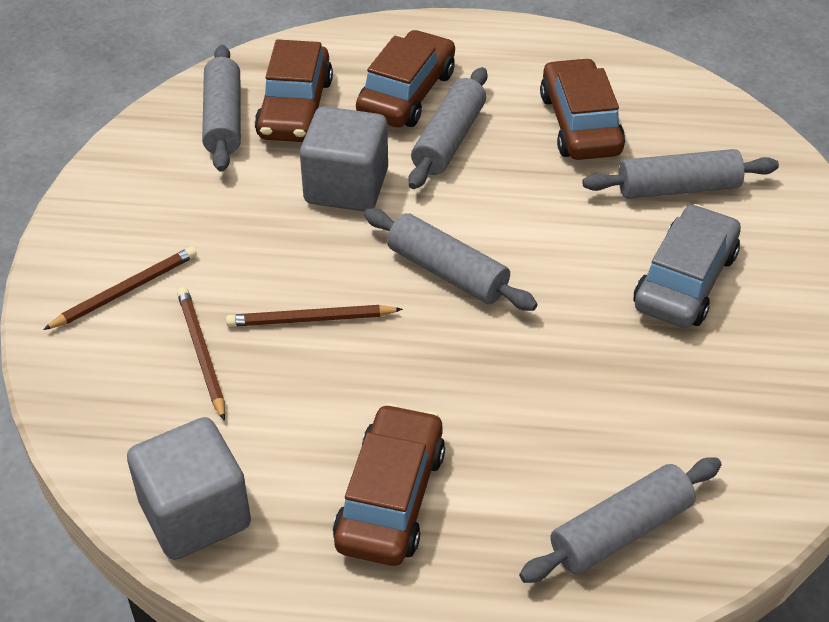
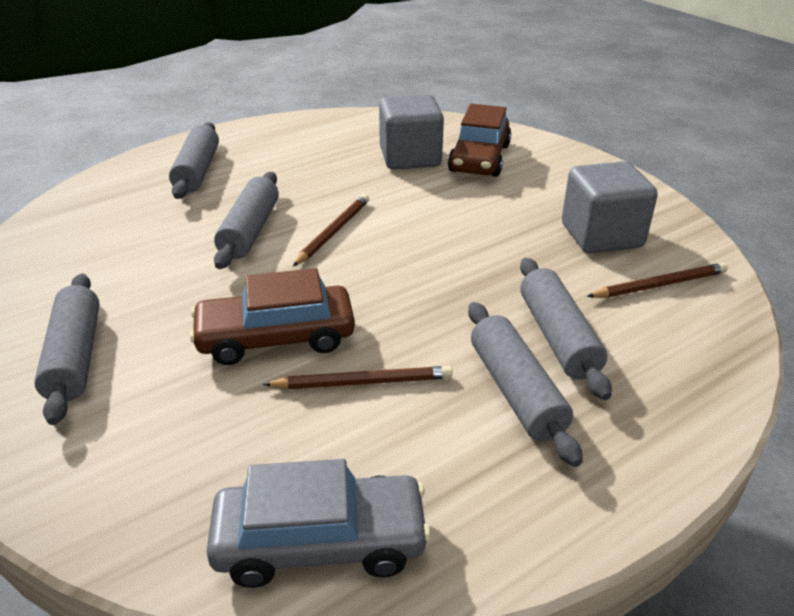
brown car: 4 -> 2

